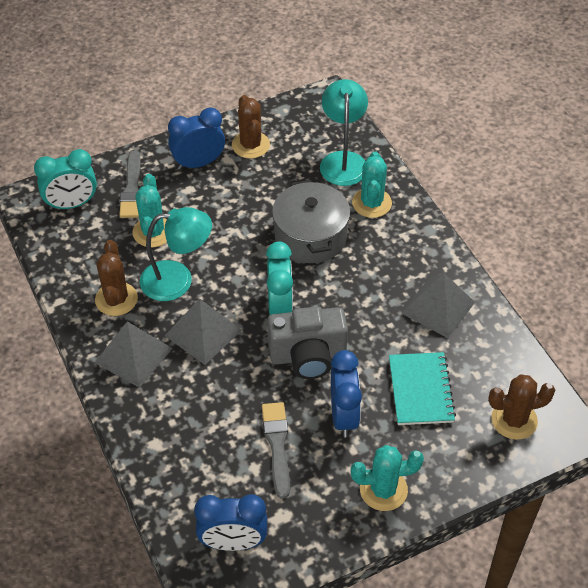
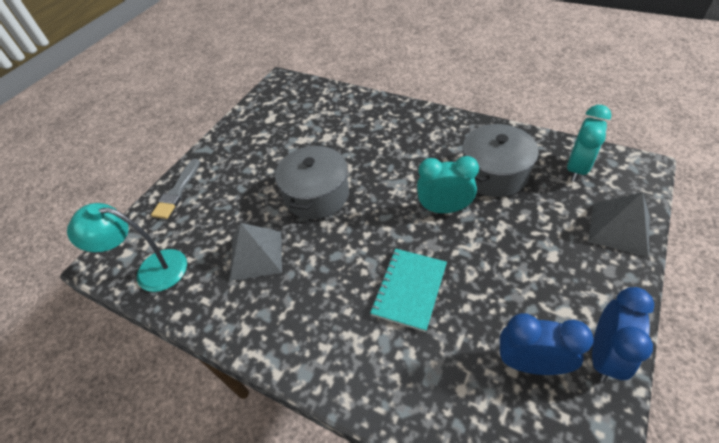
blue clock: 3 -> 2
brown cactus: 3 -> 0
grey brush: 2 -> 1
grey camera: 1 -> 0
grey pot: 1 -> 2
grey pyramid: 3 -> 2
turquoise cactus: 3 -> 0
turquoise lamp: 2 -> 1

